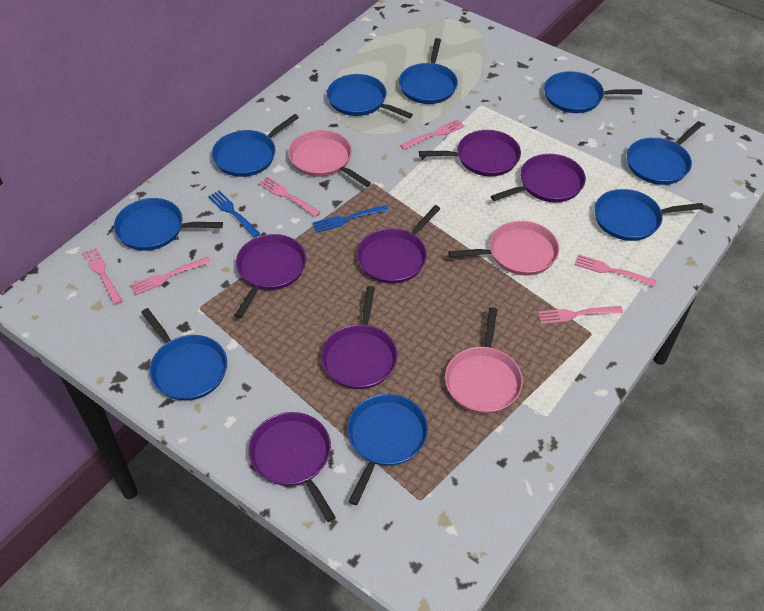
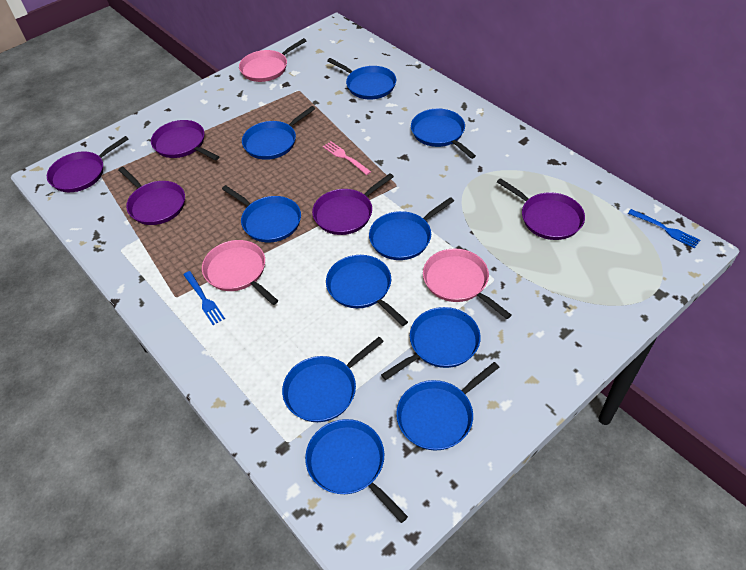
blue pan: 9 -> 10
pink fork: 6 -> 1
purple pan: 6 -> 5

